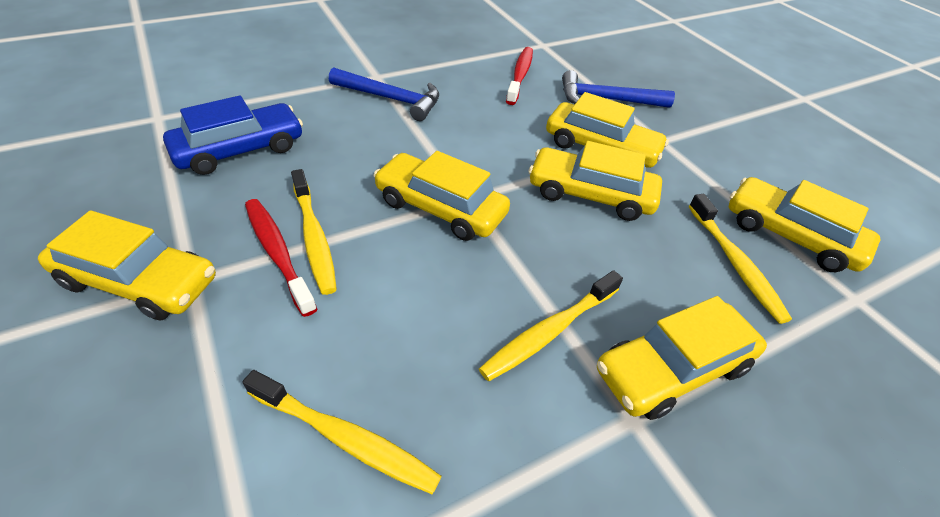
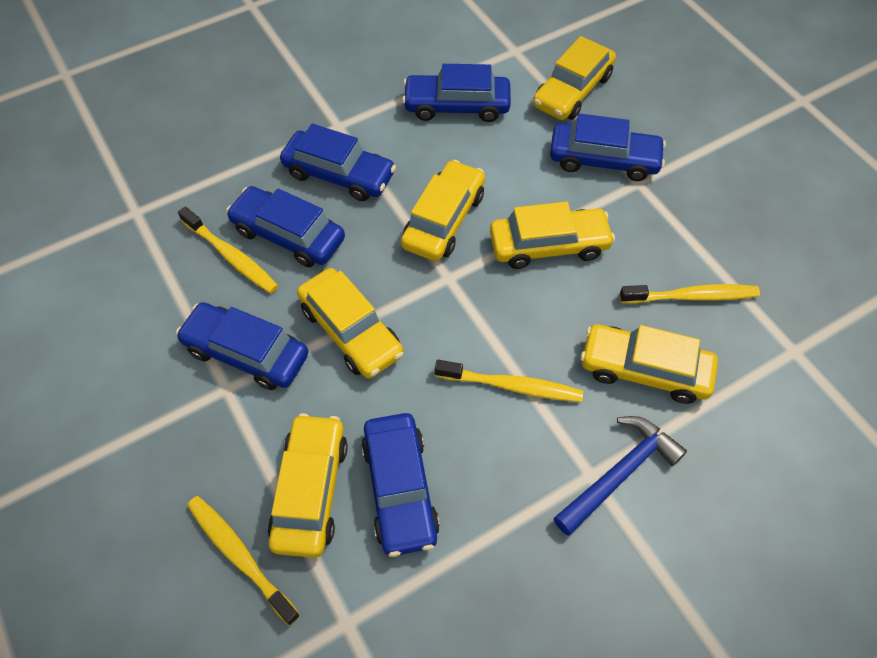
blue car: 1 -> 6
blue hammer: 2 -> 1
red toothbrush: 2 -> 0

